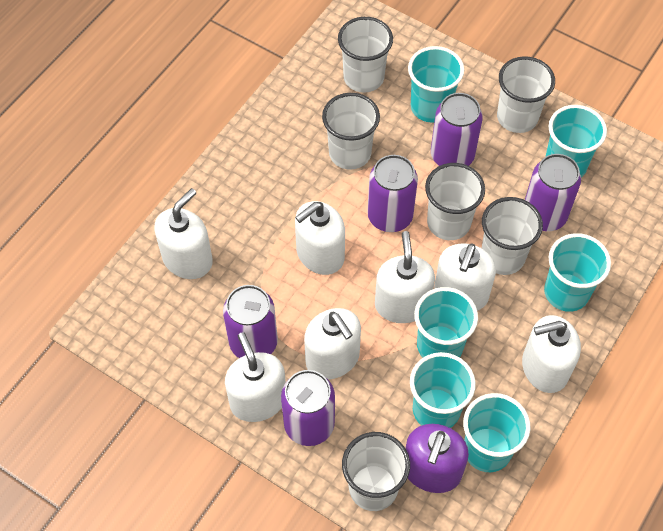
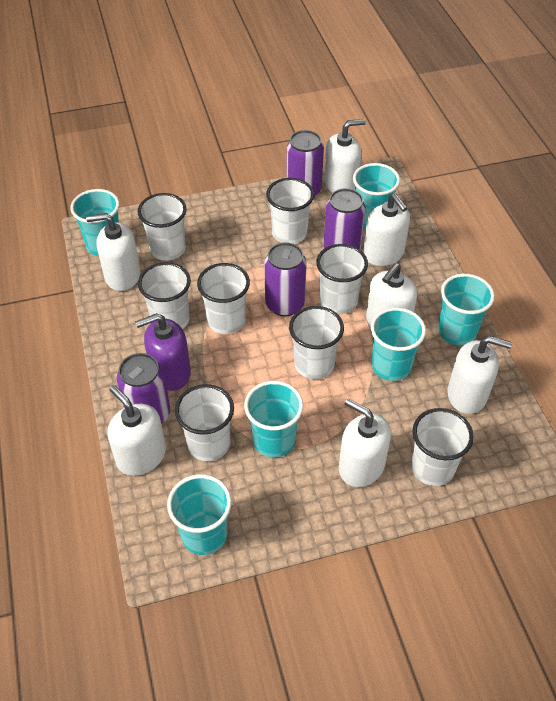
purple can: 5 -> 4
white cup: 6 -> 8

